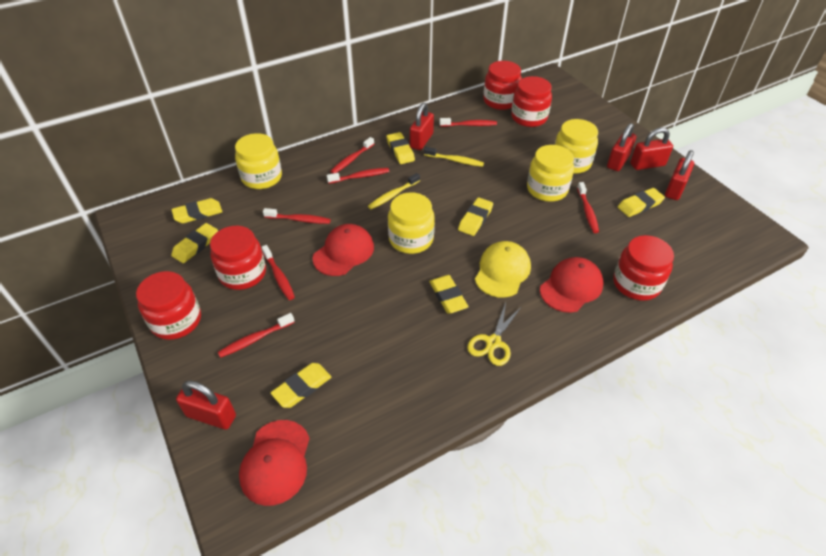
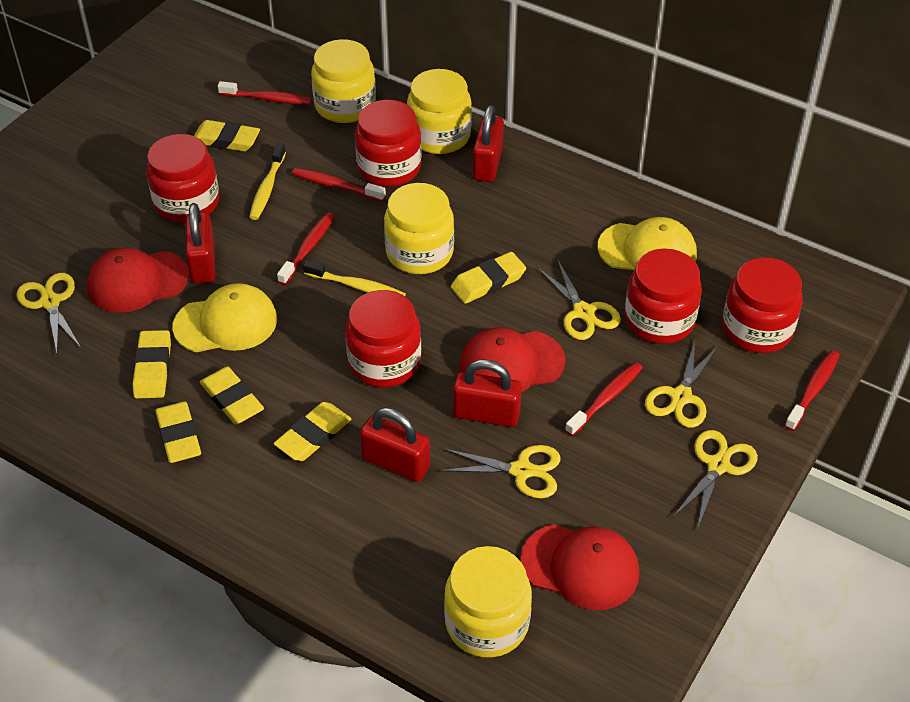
red padlock: 5 -> 4
red toothbrush: 7 -> 5
yellow cap: 1 -> 2
yellow eraser: 7 -> 6
yellow scissors: 1 -> 5

